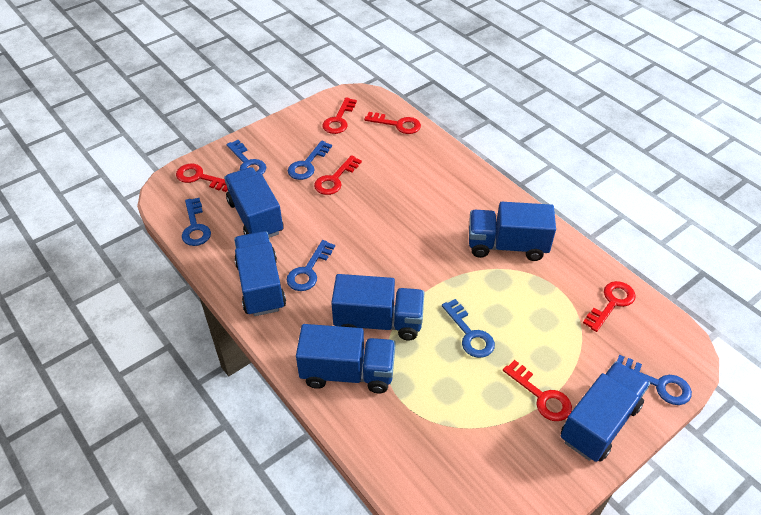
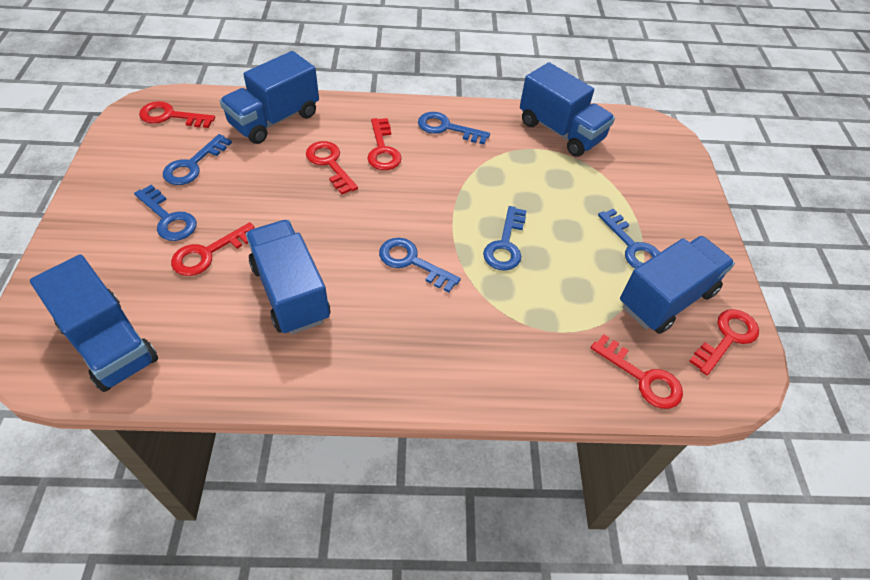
blue truck: 6 -> 5

